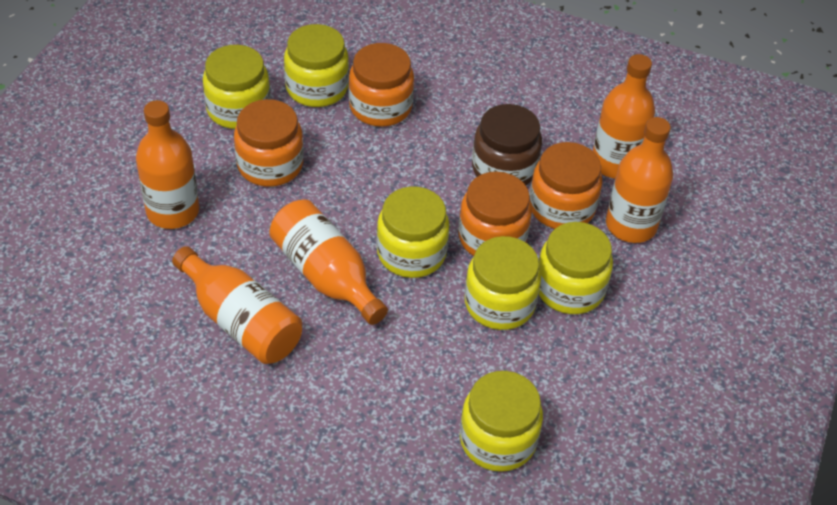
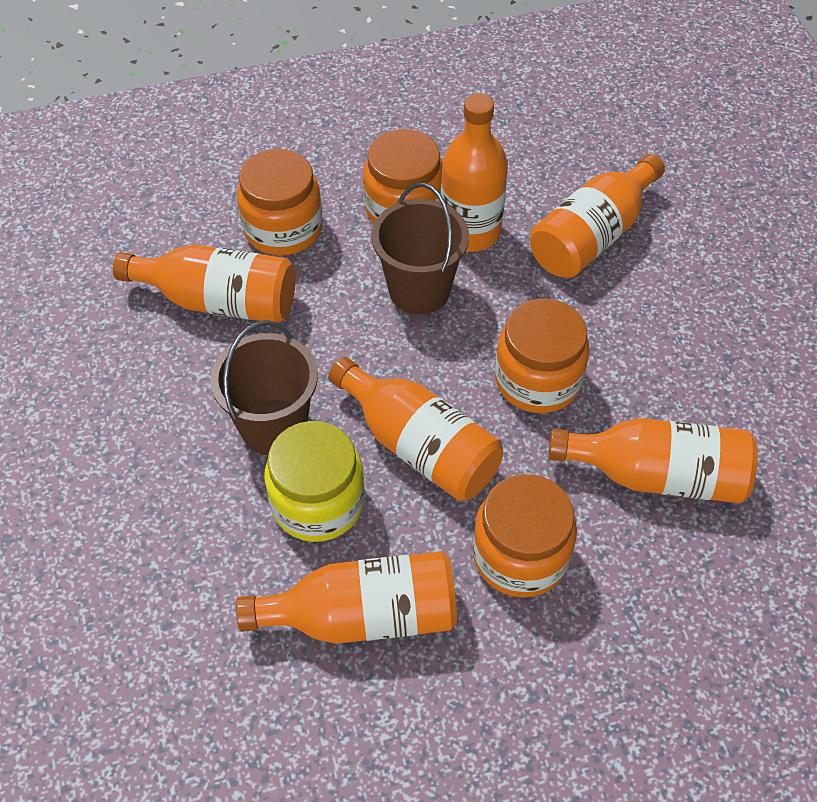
brown bucket: 0 -> 2
brown jar: 1 -> 0
orange bottle: 5 -> 6
yellow jar: 6 -> 1

